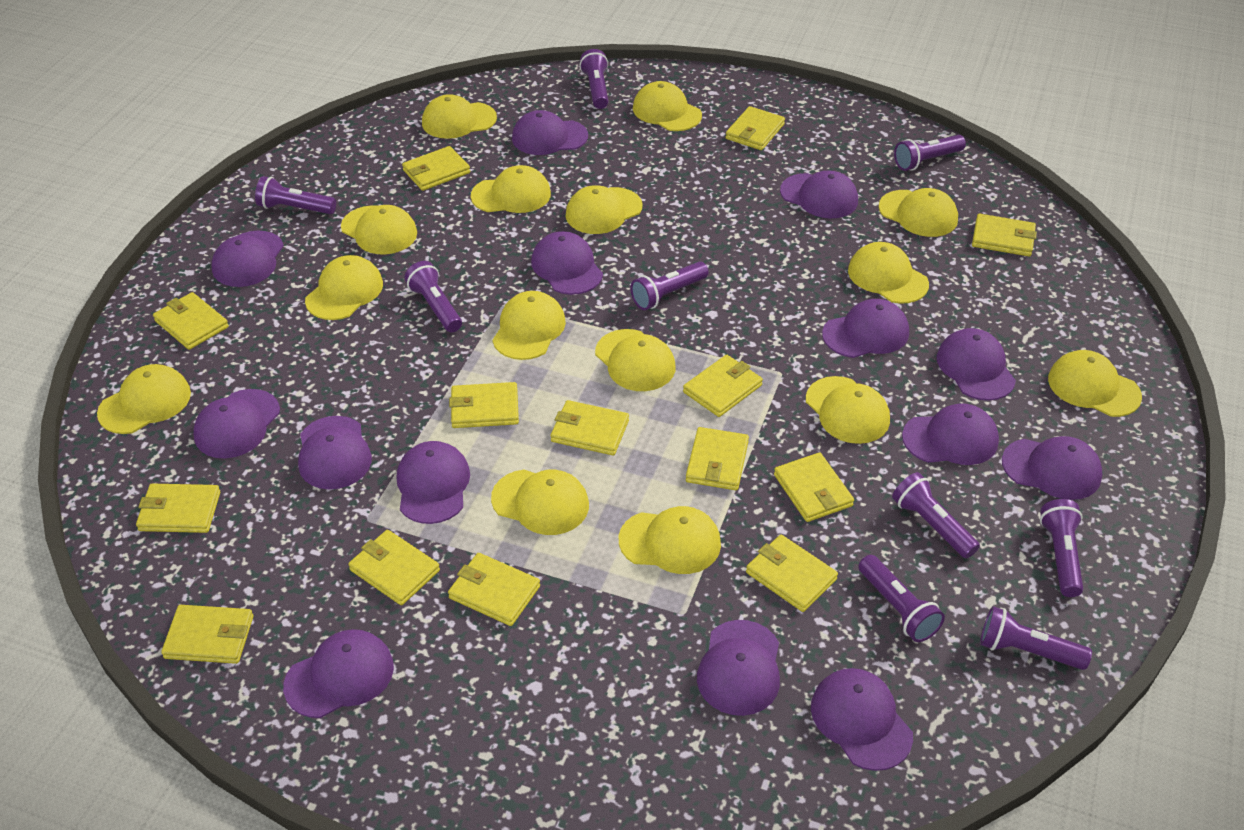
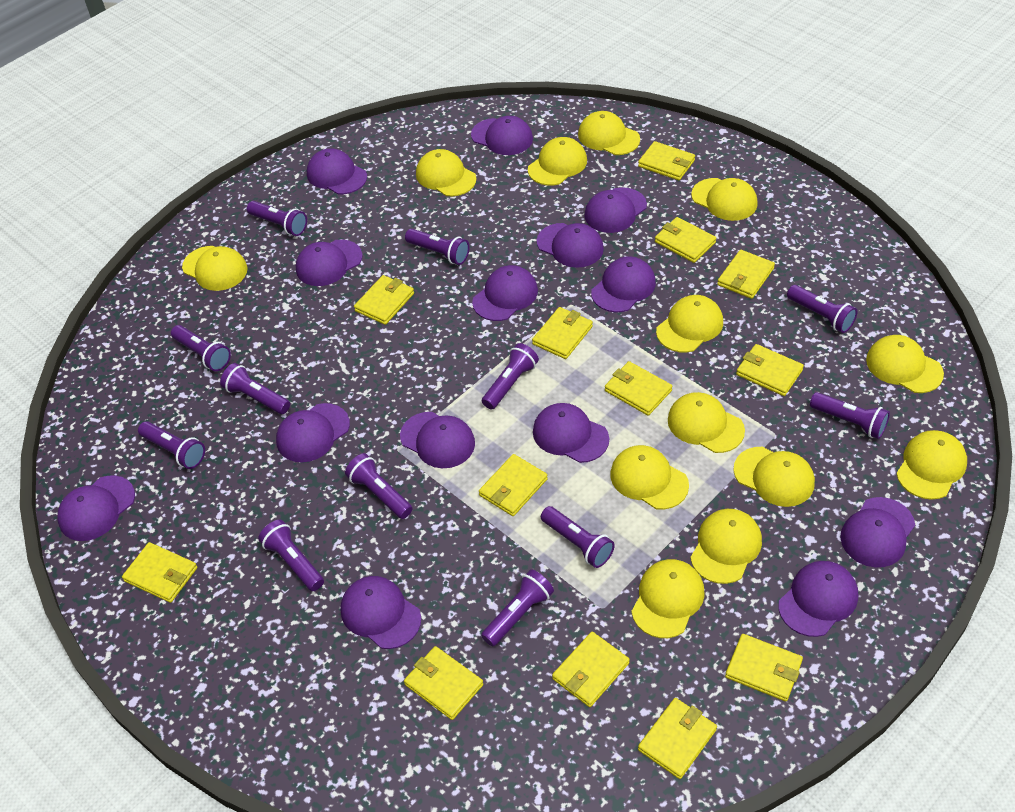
purple flashlight: 9 -> 12
yellow cap: 15 -> 13
yellow wallet: 14 -> 13

